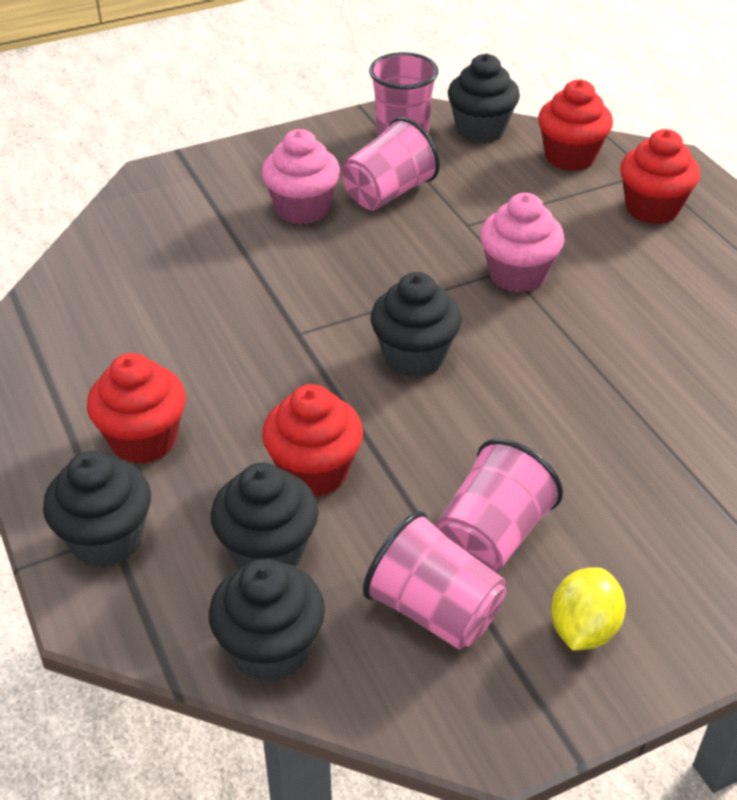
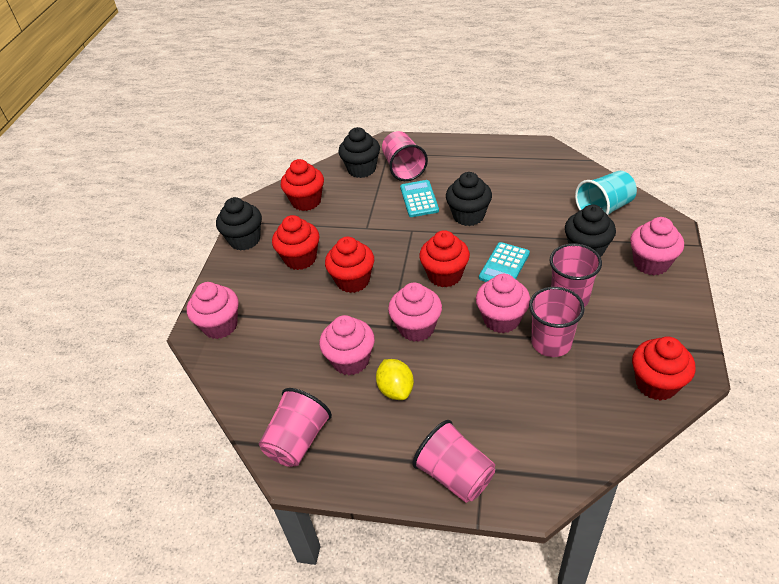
black cupcake: 5 -> 4
pink cup: 4 -> 5
pink cupcake: 2 -> 5
red cupcake: 4 -> 5
turquoise calculator: 0 -> 2
turquoise cup: 0 -> 1

